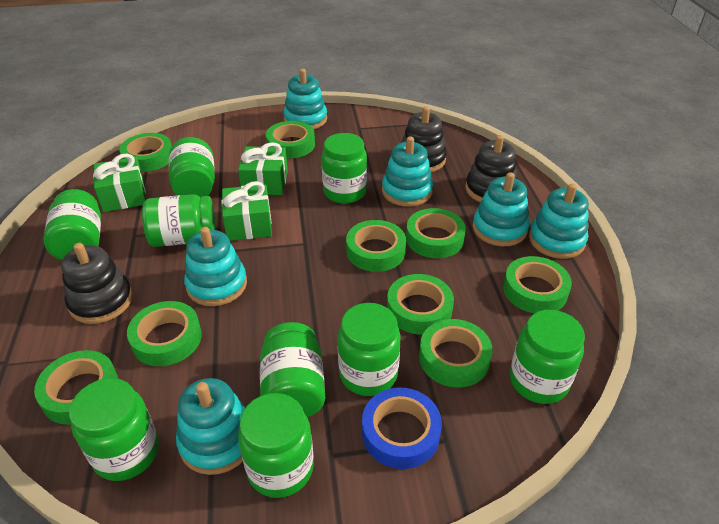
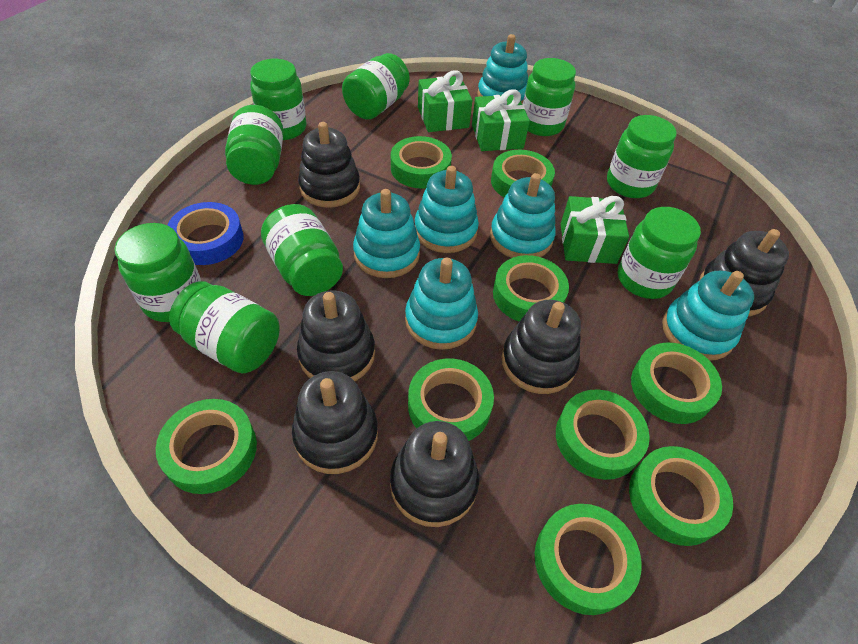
black stacking toy: 3 -> 6

